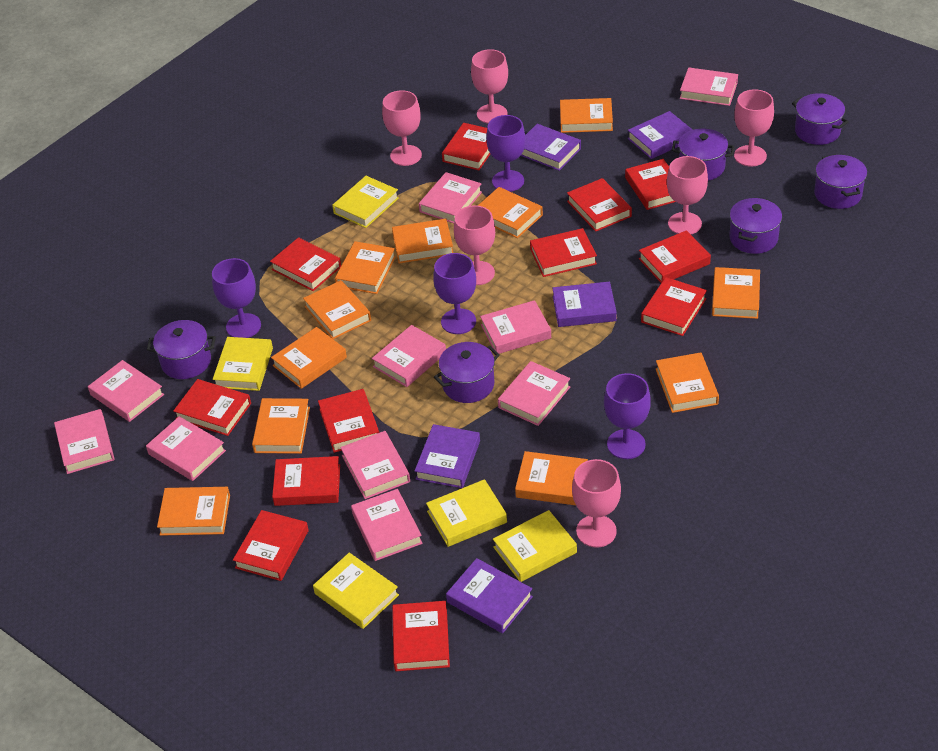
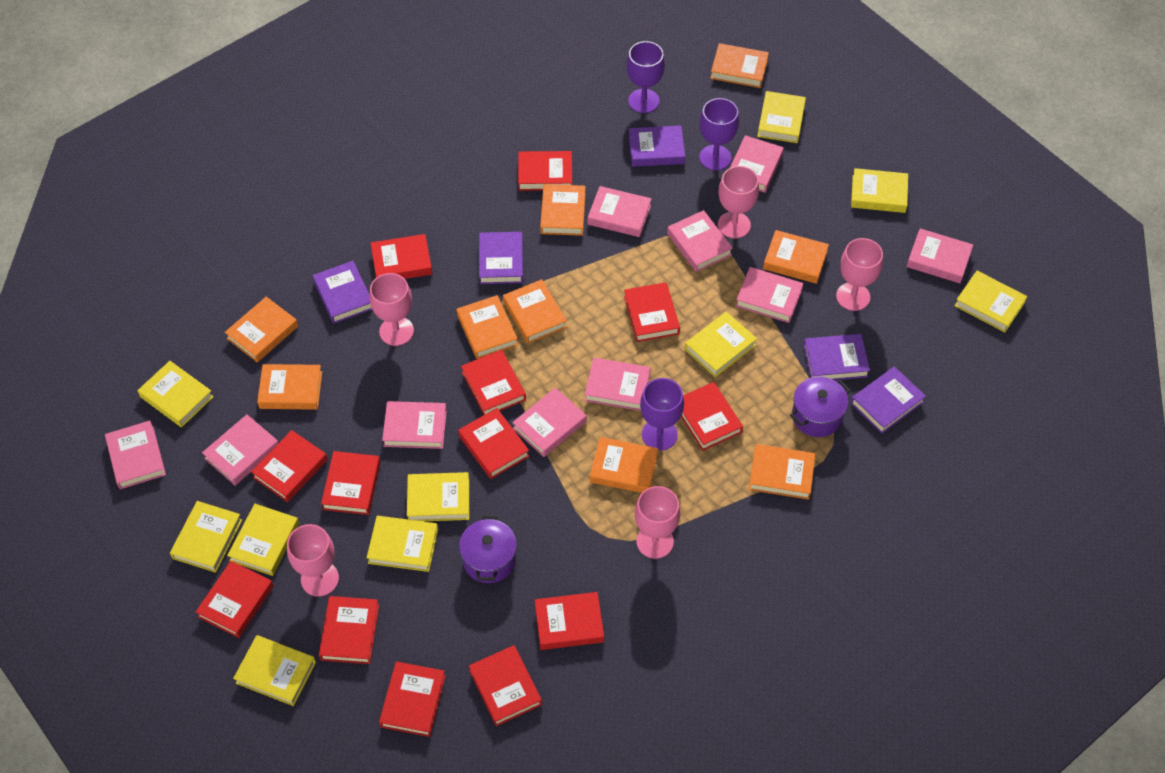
orange book: 11 -> 9
pink goblet: 6 -> 5
purple goblet: 4 -> 3
purple pot: 6 -> 2
red book: 12 -> 13
yellow book: 5 -> 10

